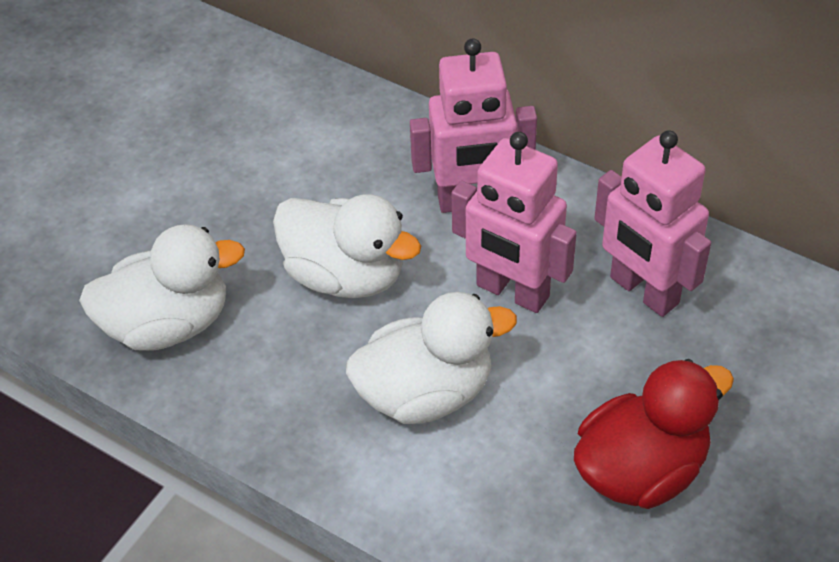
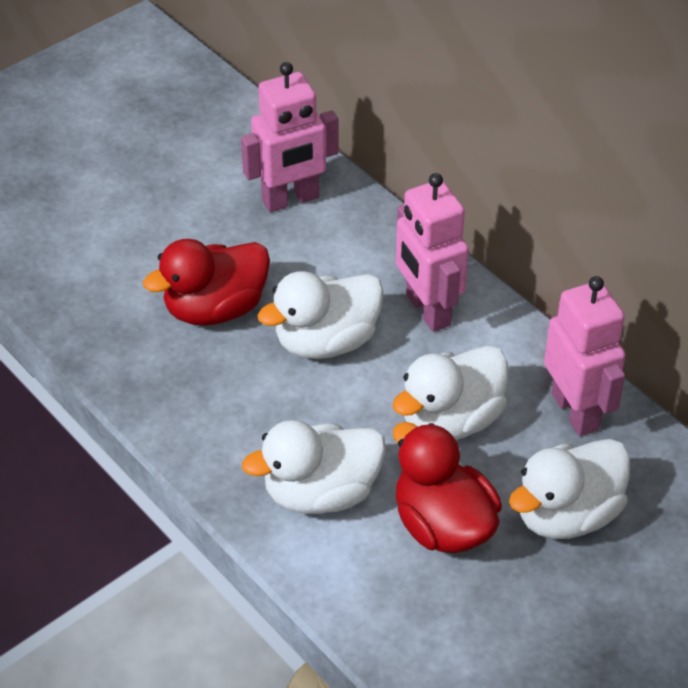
red duck: 1 -> 2
white duck: 3 -> 4

